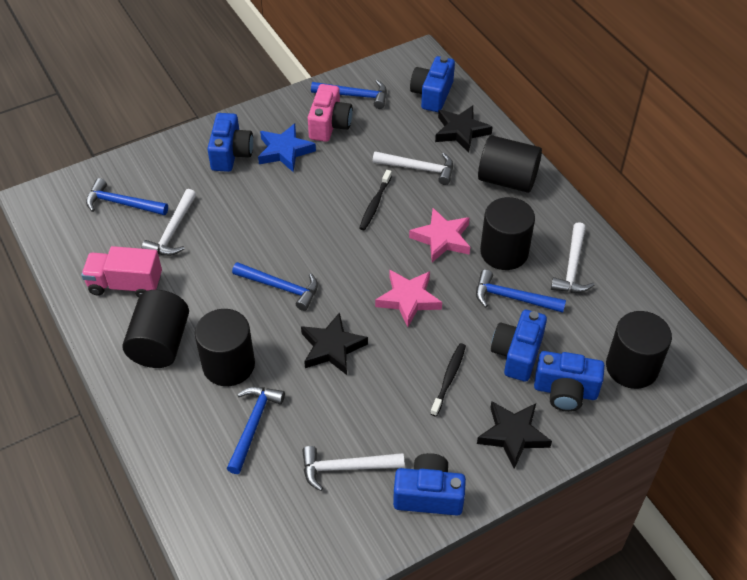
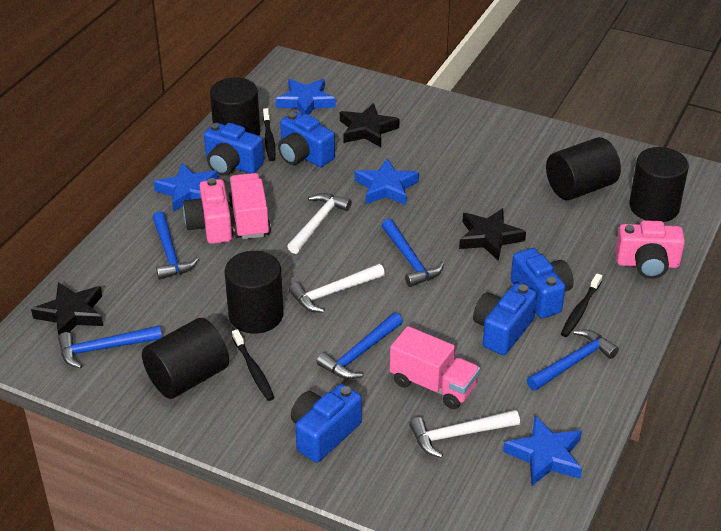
black toothbrush: 2 -> 3
blue star: 1 -> 4
pink camera: 1 -> 2
pink star: 2 -> 0
pink truck: 1 -> 2
white hammer: 4 -> 3

